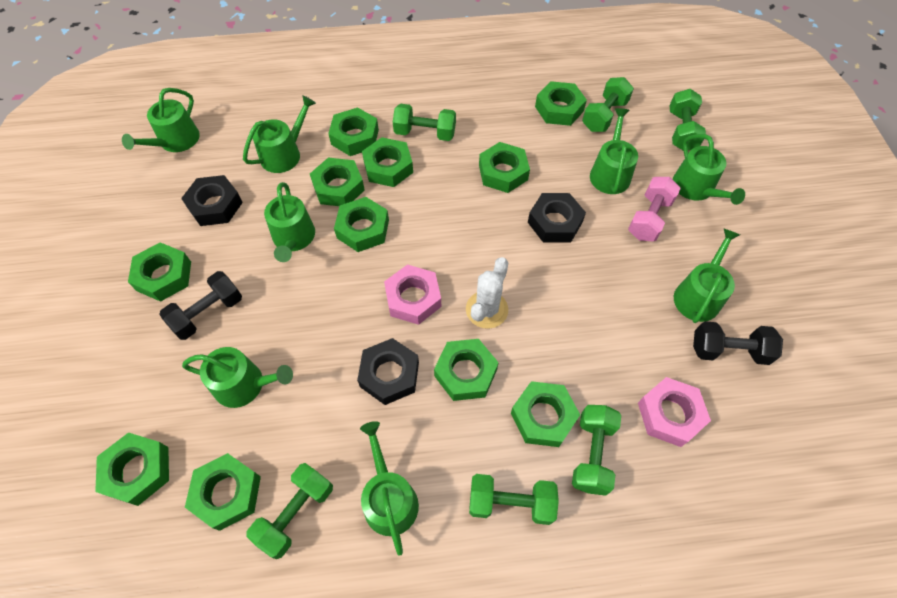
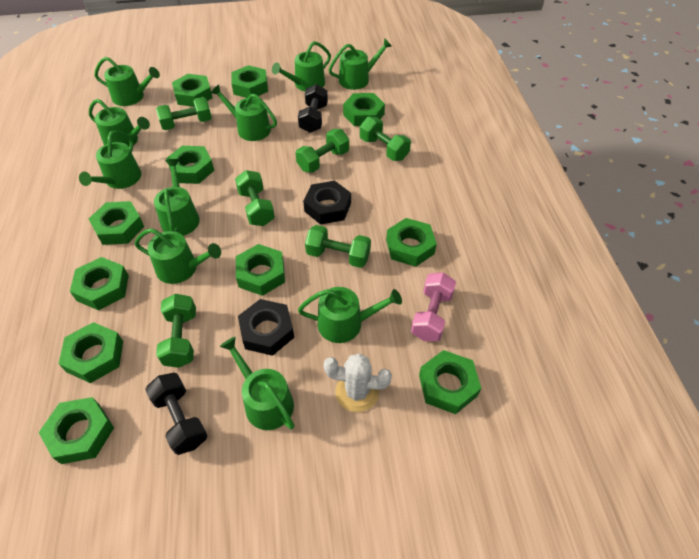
black nut: 3 -> 2
green watering can: 8 -> 10
pink nut: 2 -> 0

